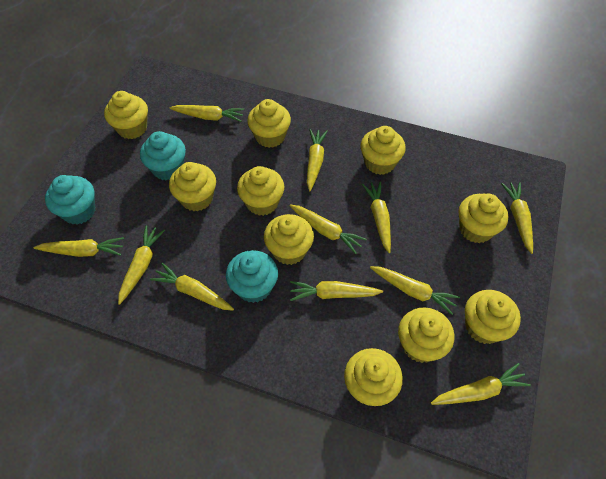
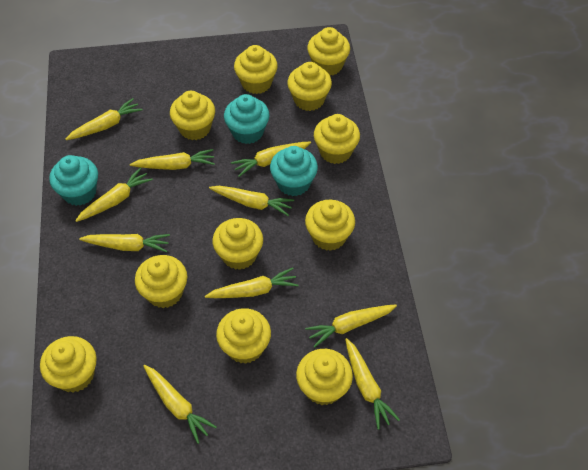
yellow carrot: 11 -> 10
yellow cupcake: 10 -> 11

